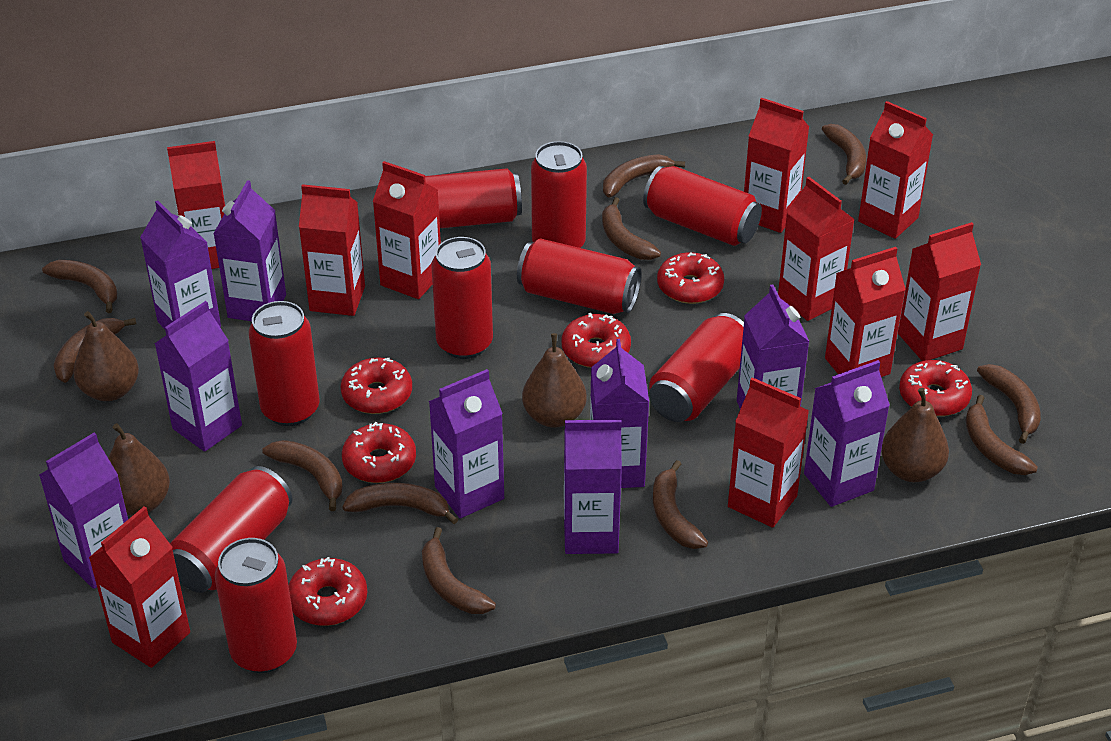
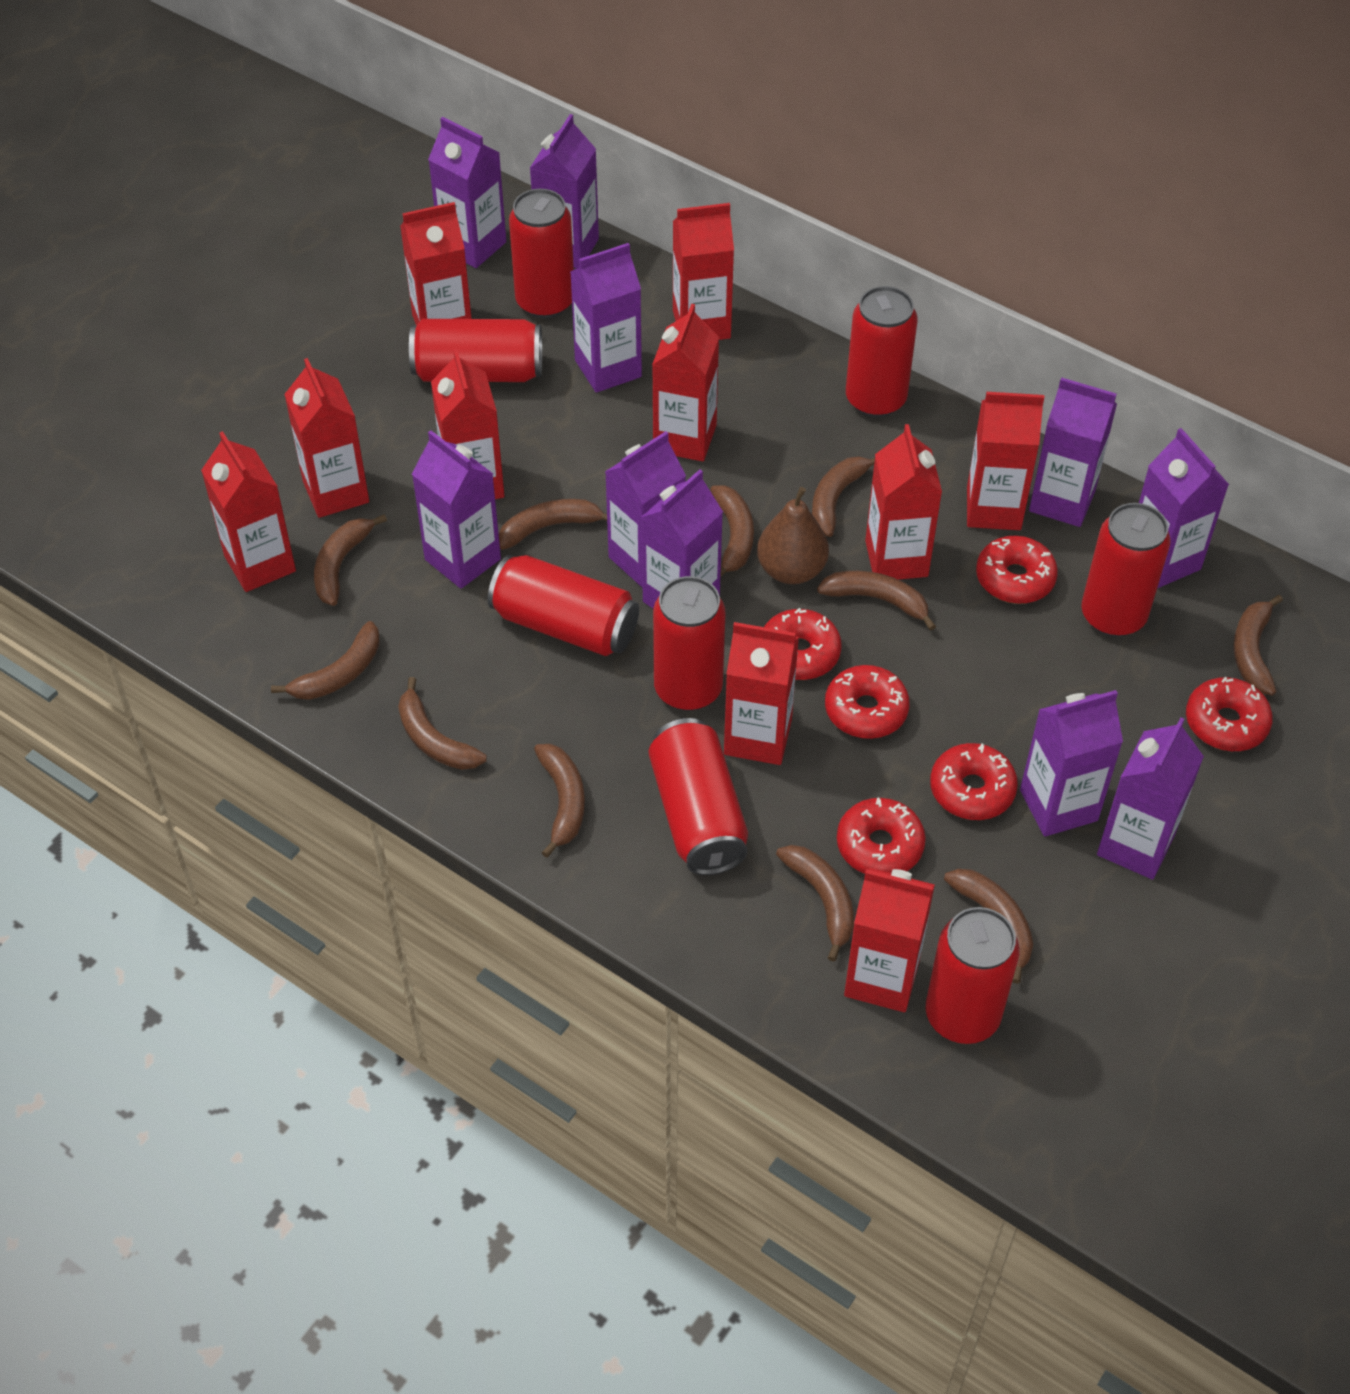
brown pear: 4 -> 1
purple carton: 9 -> 10
red can: 9 -> 8

